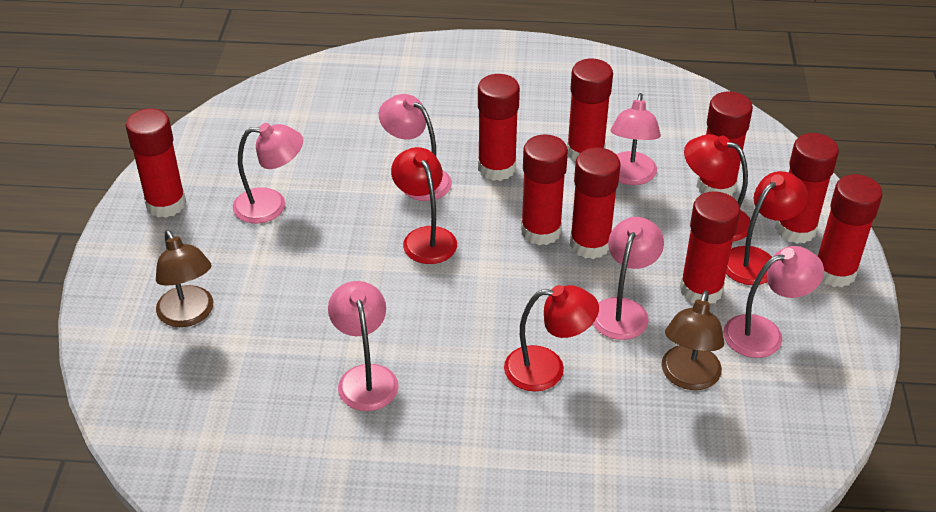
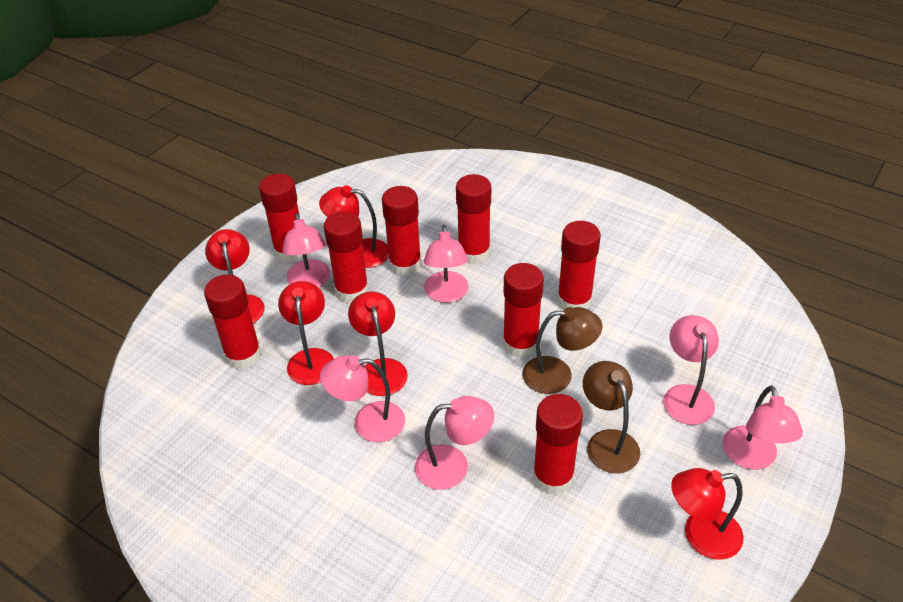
red glue stick: 9 -> 8
red lamp: 4 -> 5

